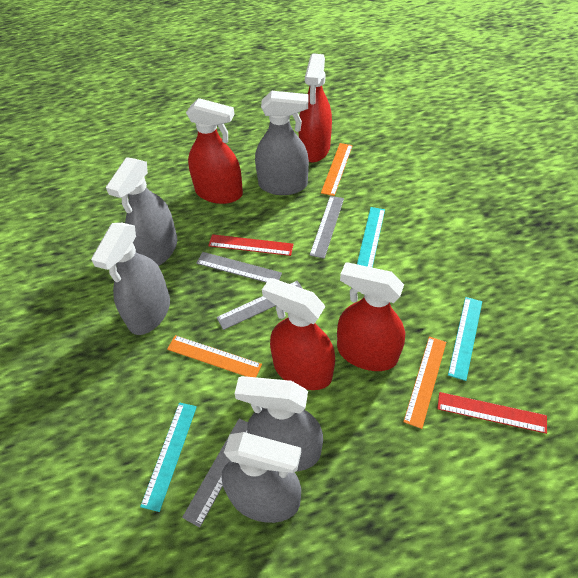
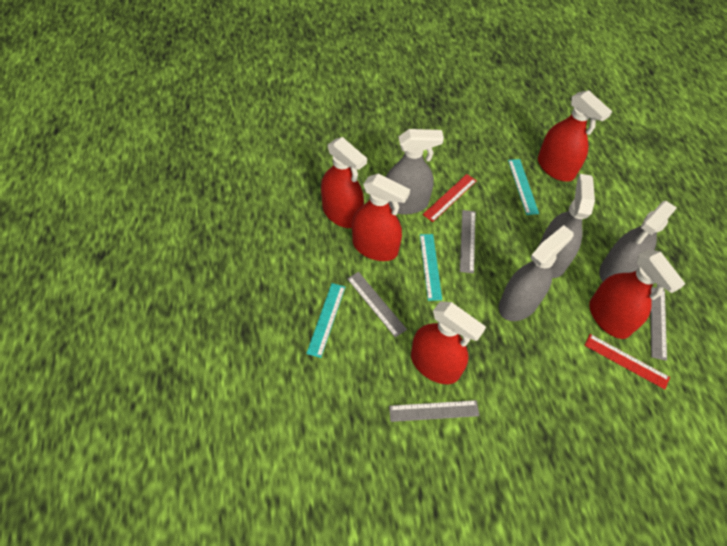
grey spray bottle: 5 -> 4
orange ruler: 3 -> 0
red spray bottle: 4 -> 5

